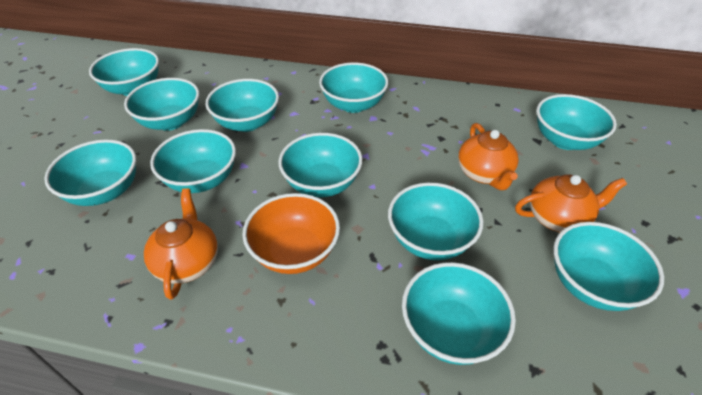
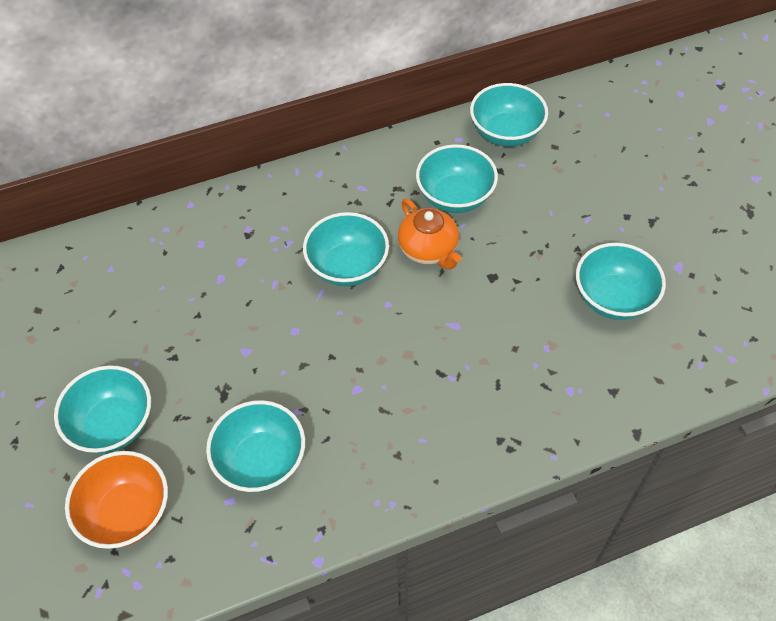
orange teapot: 3 -> 1
turquoise bowl: 11 -> 6

